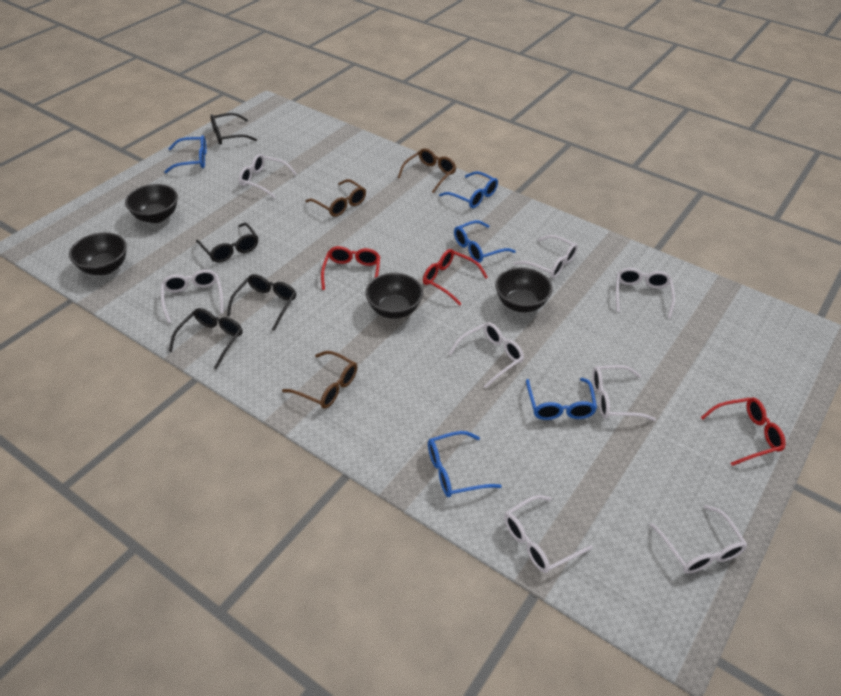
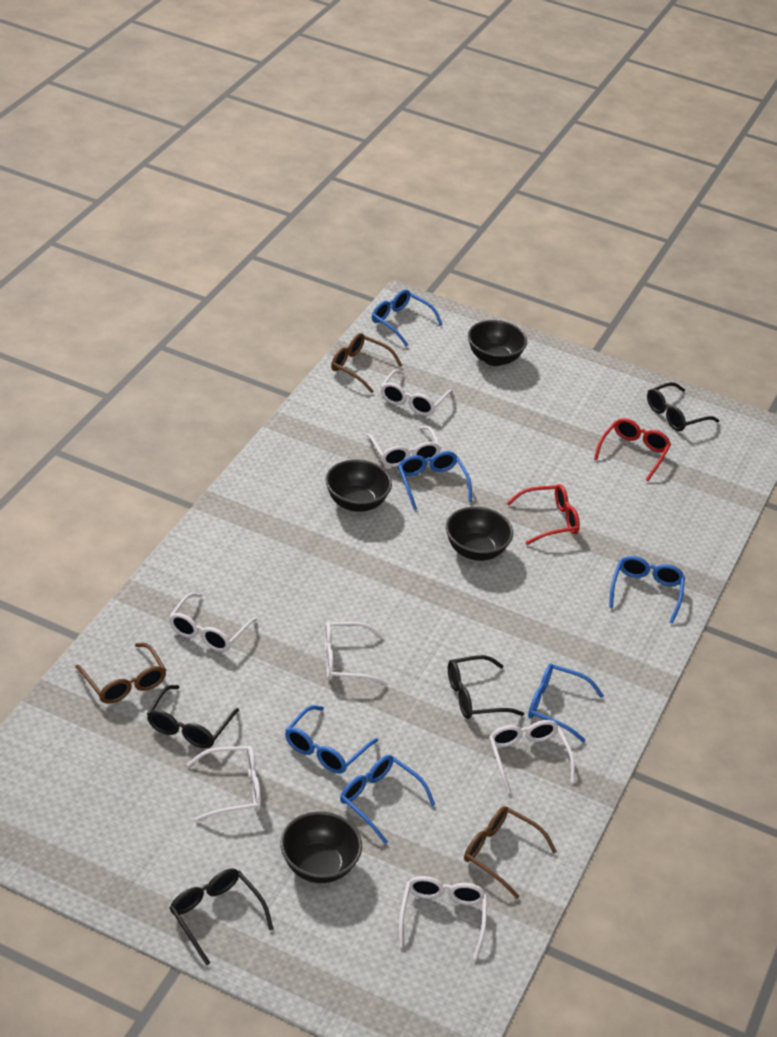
blue glasses: 5 -> 6
red glasses: 3 -> 2
white glasses: 8 -> 7

